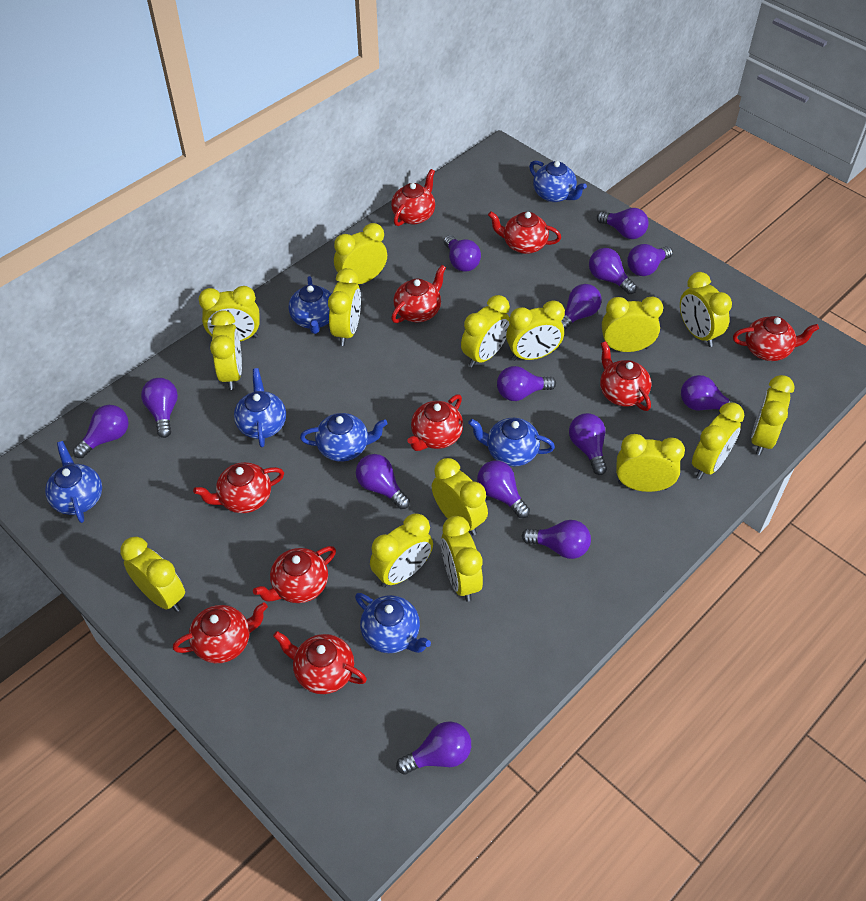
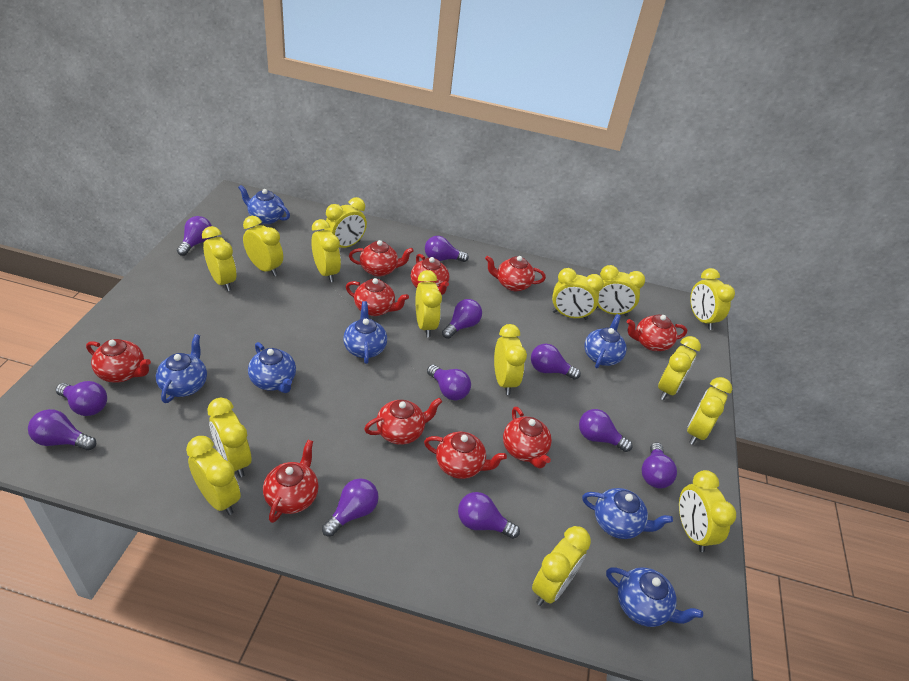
purple light bulb: 14 -> 11

